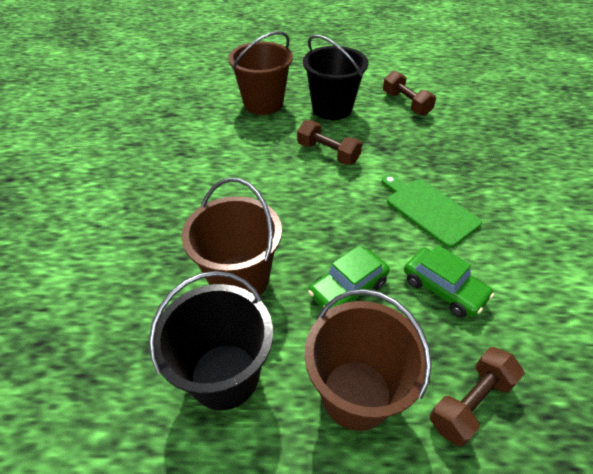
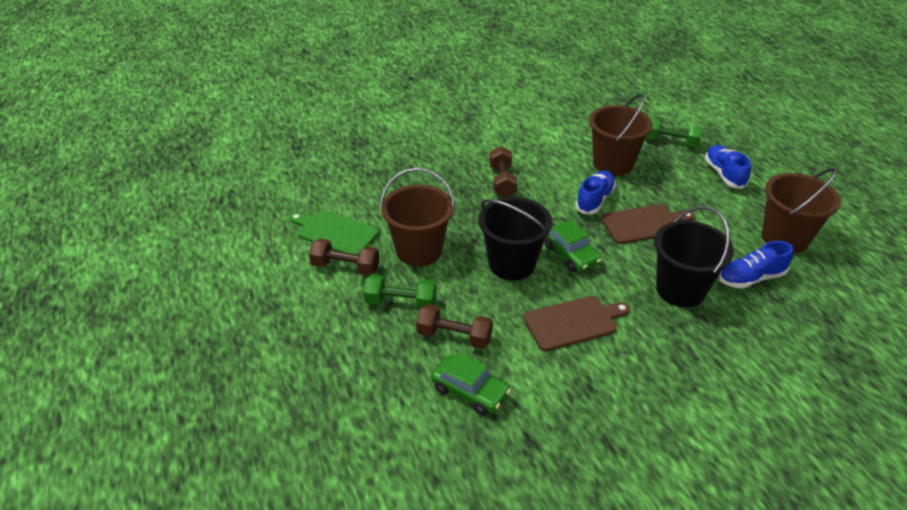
blue shoe: 0 -> 3
brown cutting board: 0 -> 2
green dumbbell: 0 -> 2

